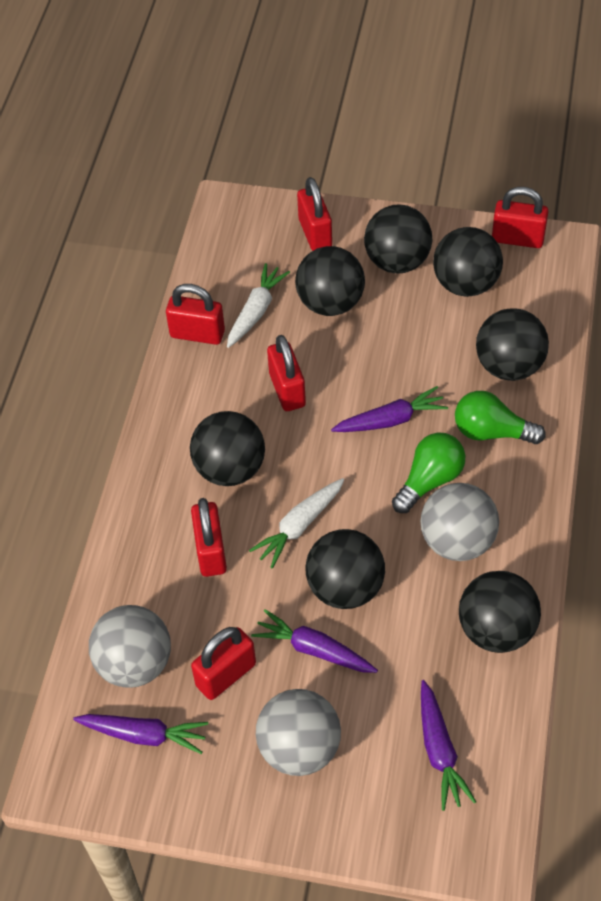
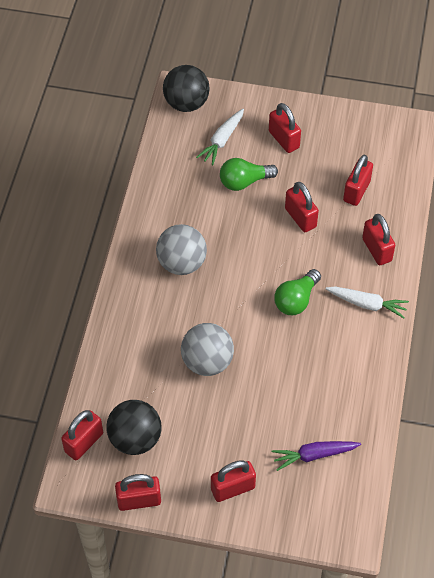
black ball: 7 -> 2
grey ball: 3 -> 2
purple carrot: 4 -> 1
red padlock: 6 -> 7

